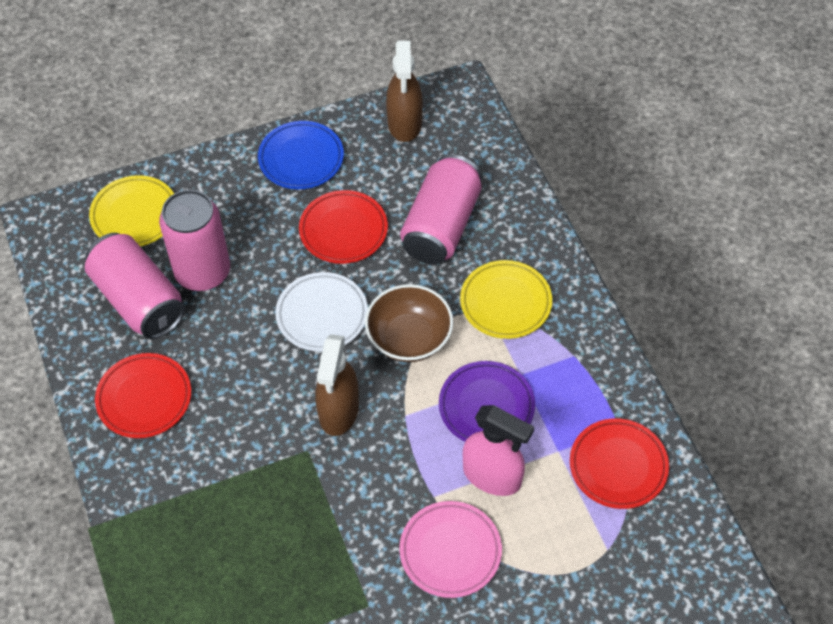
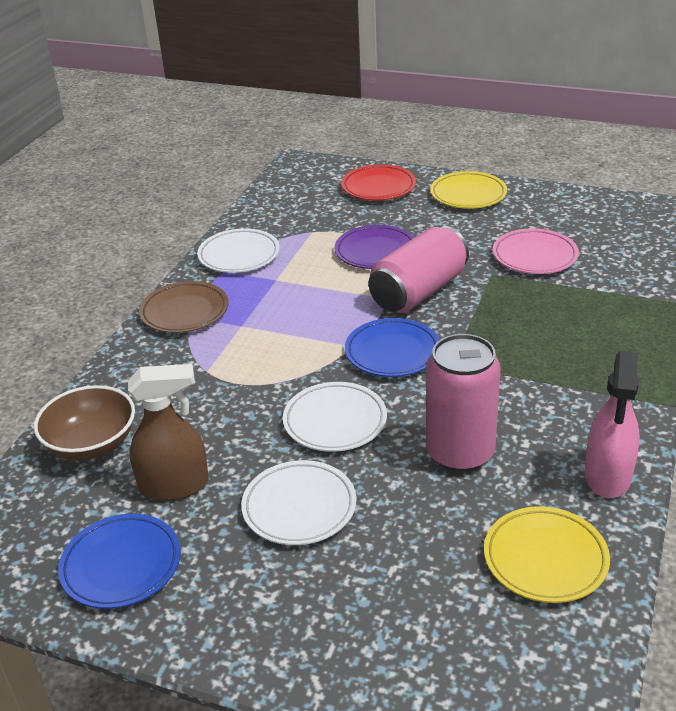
blue plate: 1 -> 2
brown plate: 0 -> 1
brown spray bottle: 2 -> 1
pink can: 3 -> 2
red plate: 3 -> 1
white plate: 1 -> 3

